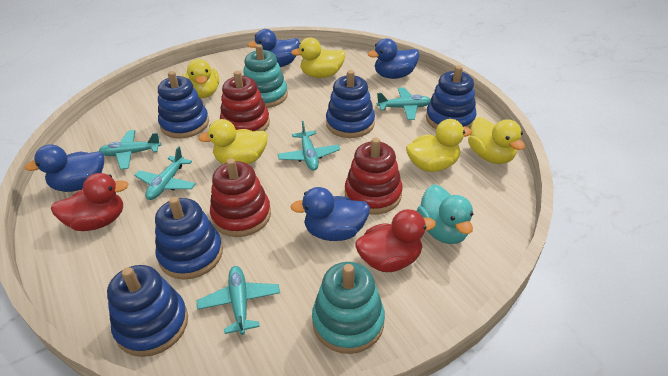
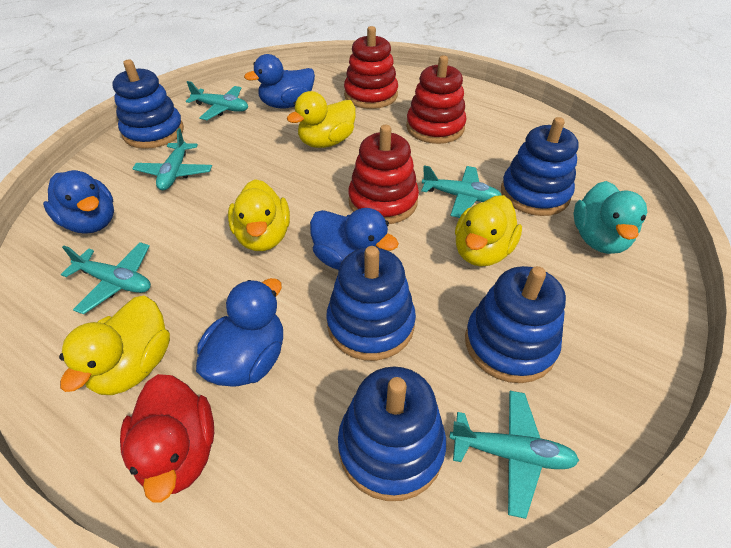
red duck: 2 -> 1
turquoise stacking toy: 2 -> 0
yellow duck: 5 -> 4

